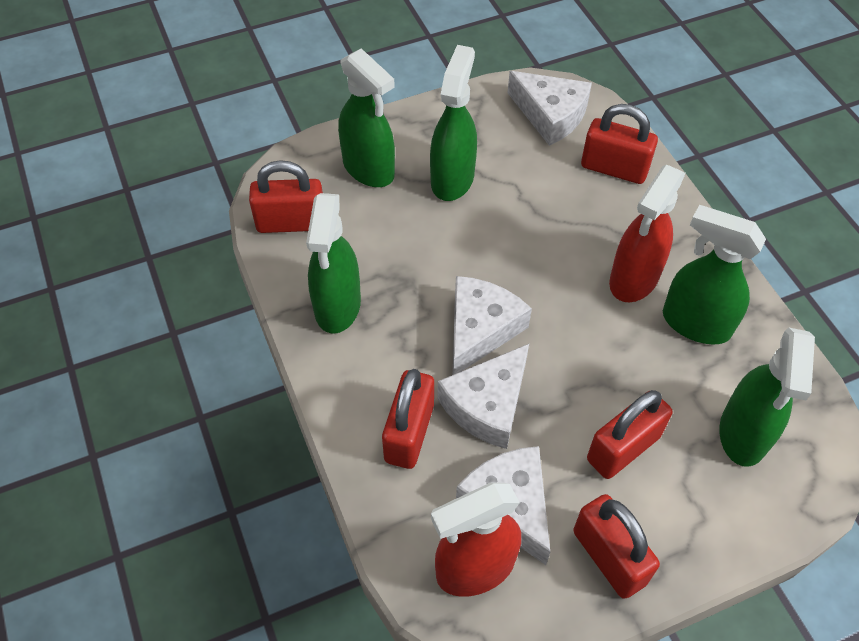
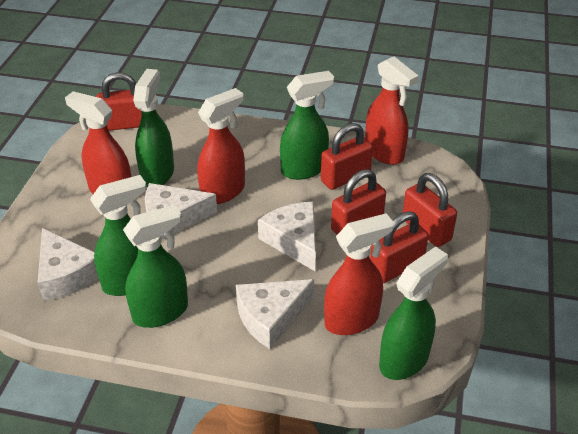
red spray bottle: 2 -> 4

